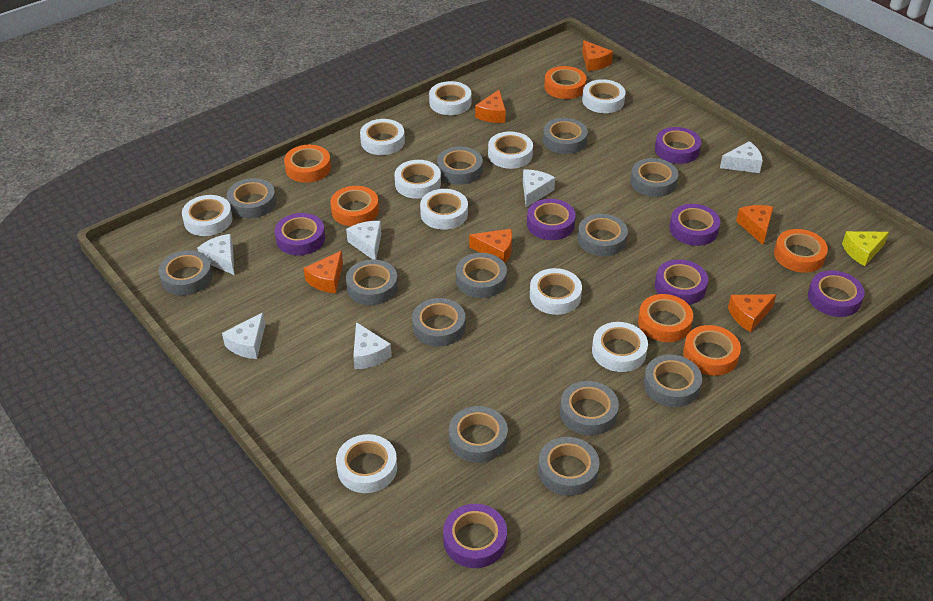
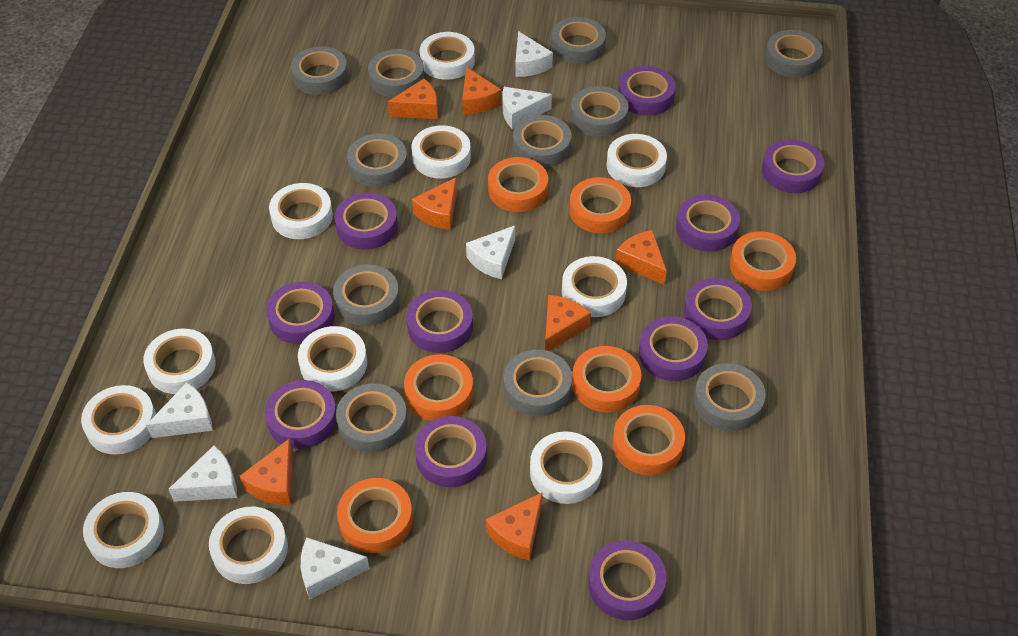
grey tape: 13 -> 11
orange cheese: 6 -> 7
orange tape: 6 -> 7
purple tape: 7 -> 11
white tape: 10 -> 11
yellow cheese: 1 -> 0

